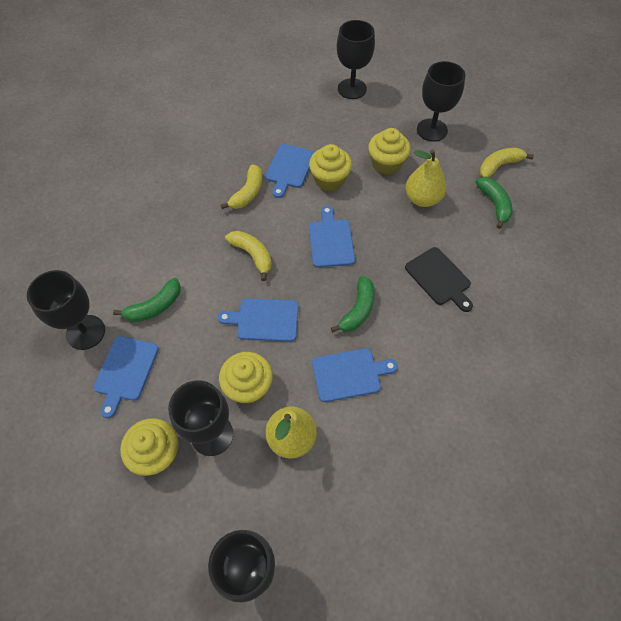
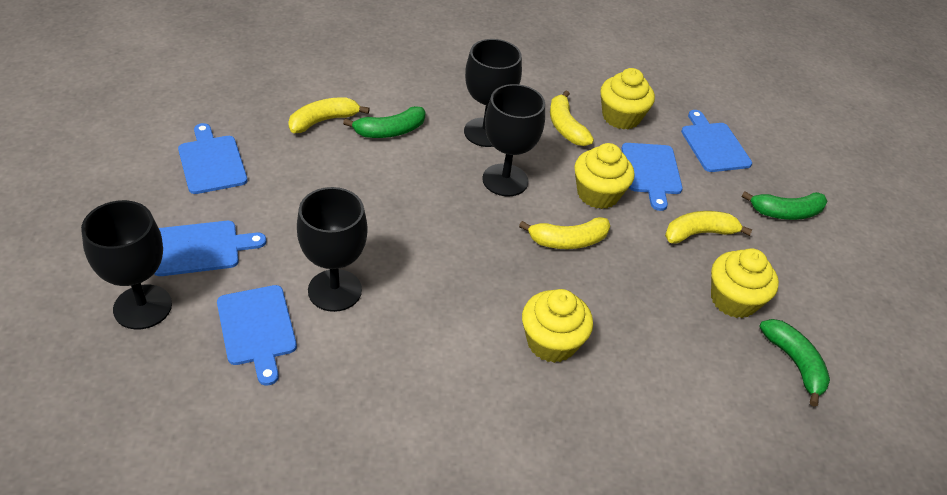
black cutting board: 1 -> 0
black goblet: 5 -> 4
yellow banana: 3 -> 4
yellow pear: 2 -> 0

